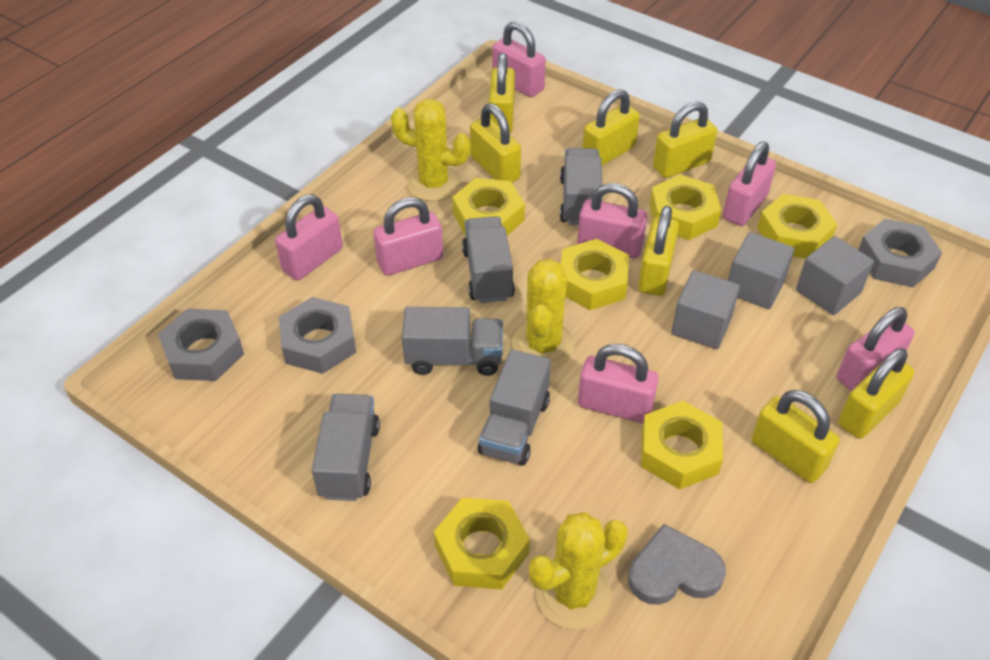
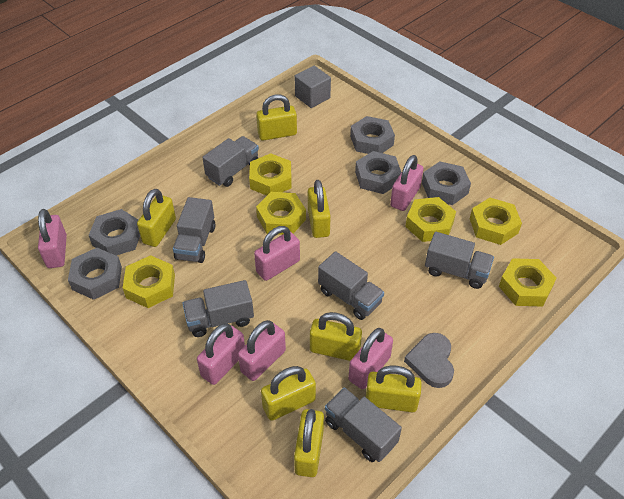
grey cube: 3 -> 1
grey nut: 3 -> 5
grey truck: 5 -> 6
pink padlock: 7 -> 6
yellow cactus: 3 -> 0

